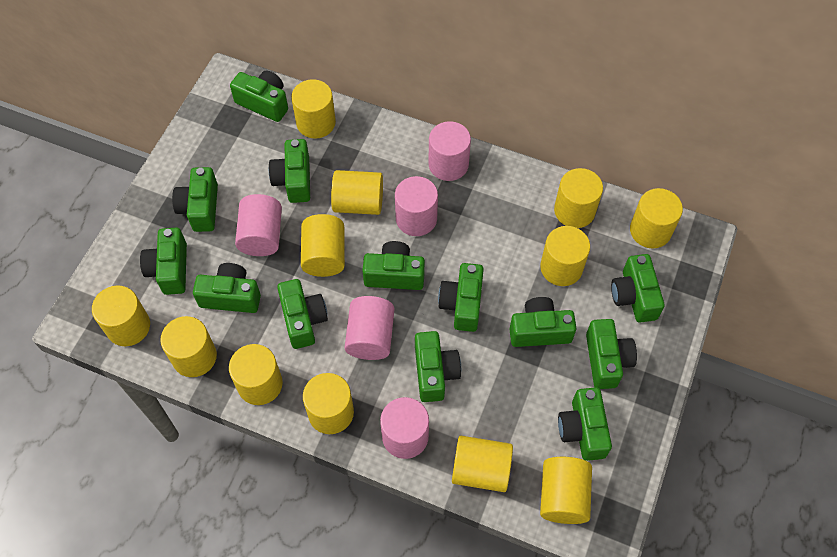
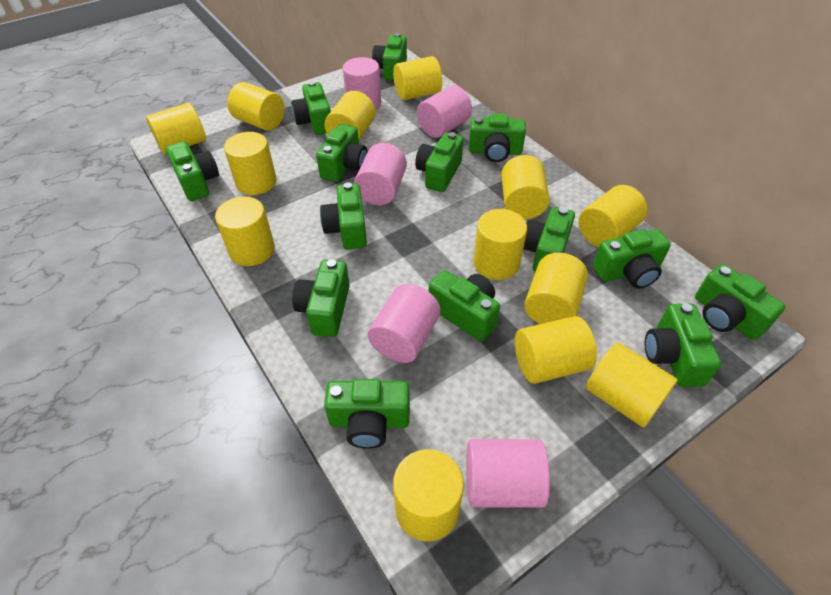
green camera: 13 -> 14
yellow cylinder: 12 -> 13

